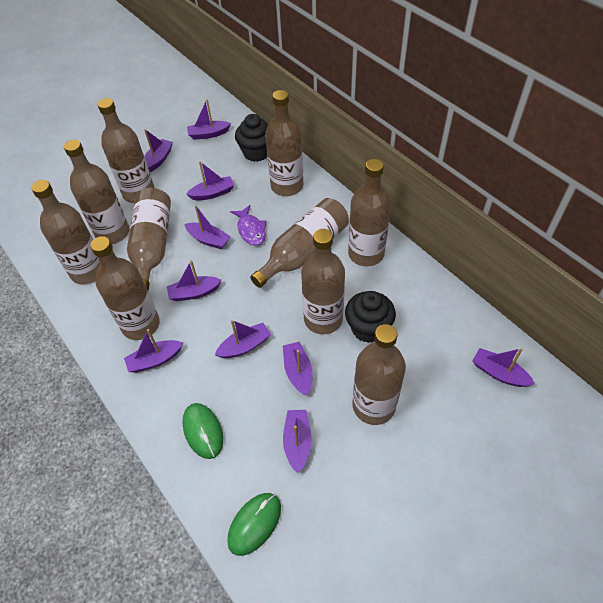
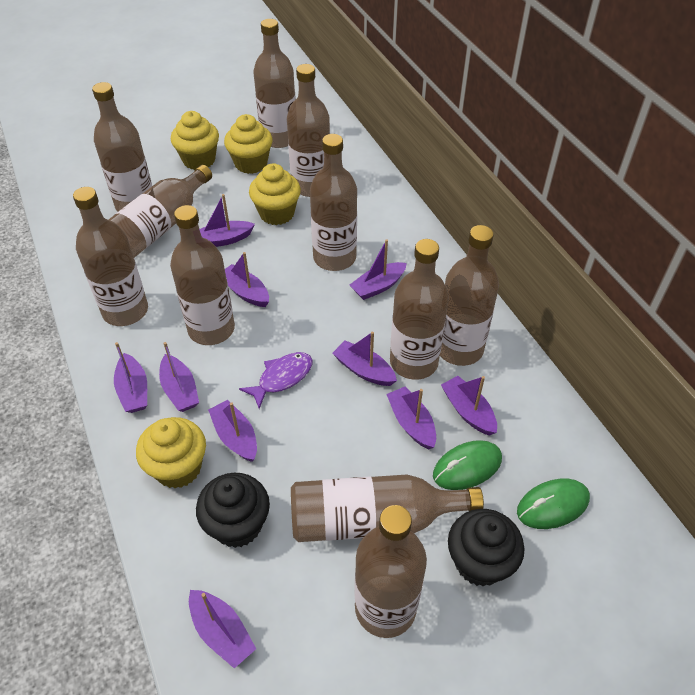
brown bottle: 10 -> 11
yellow cupcake: 0 -> 4

